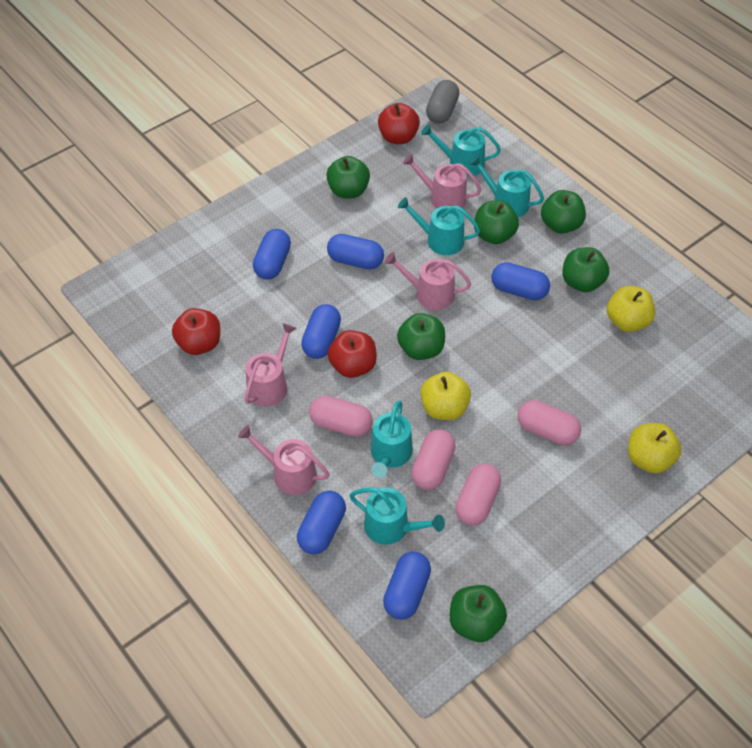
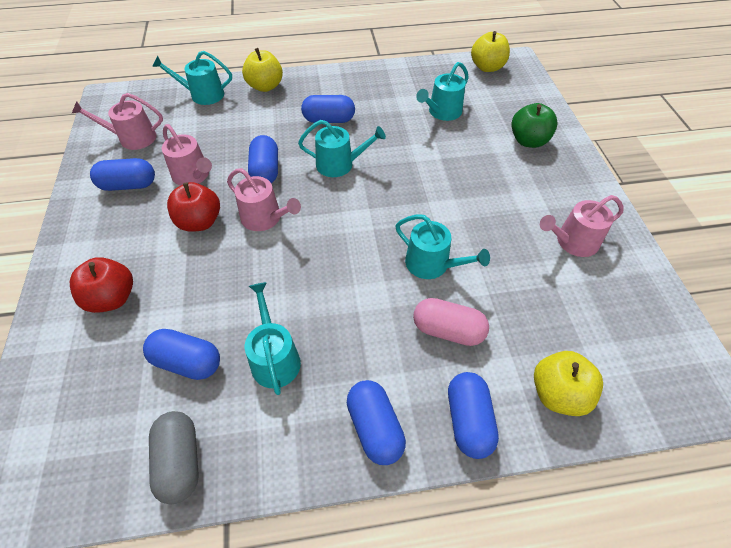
green apple: 6 -> 1
pink capsule: 4 -> 1
red apple: 3 -> 2

